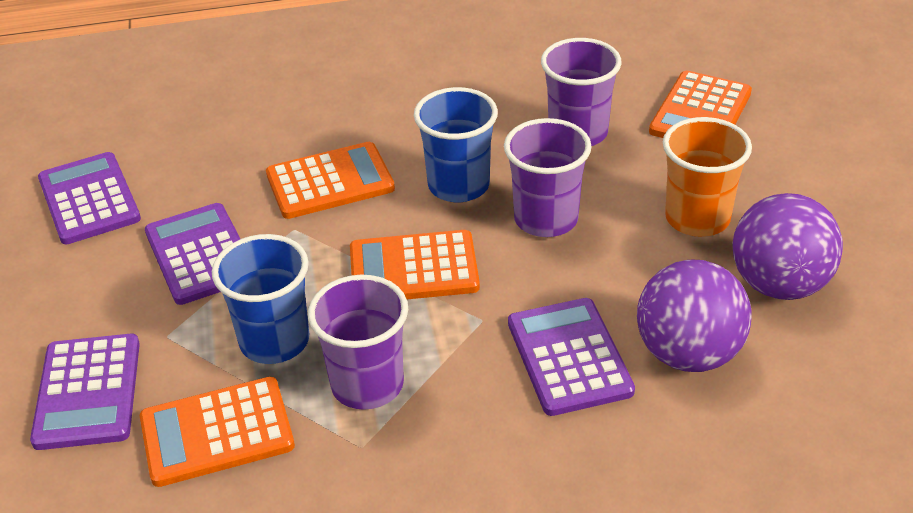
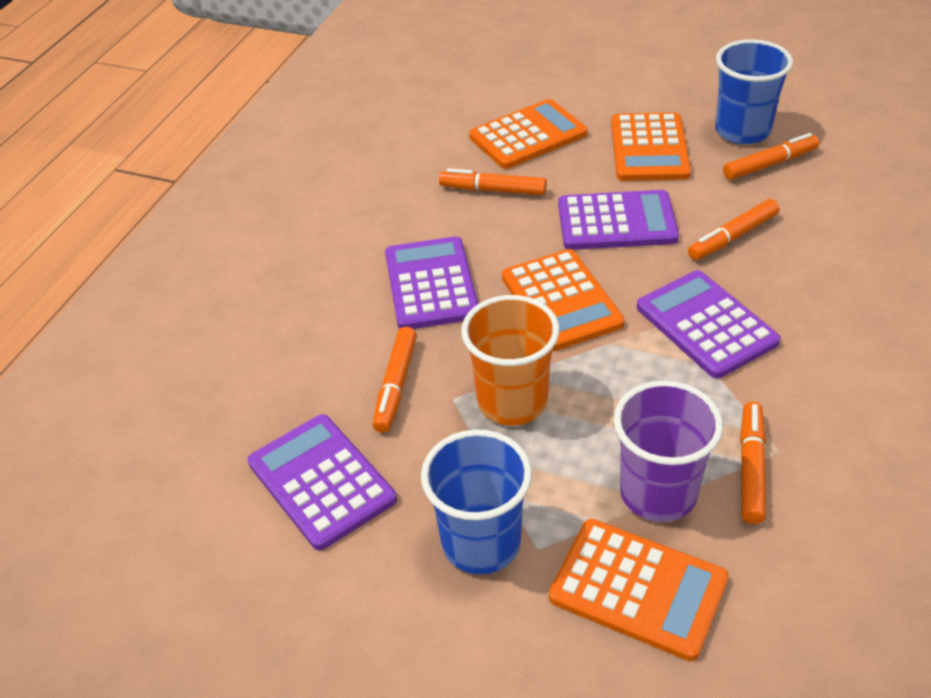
orange marker: 0 -> 5
purple ball: 2 -> 0
purple cup: 3 -> 1

